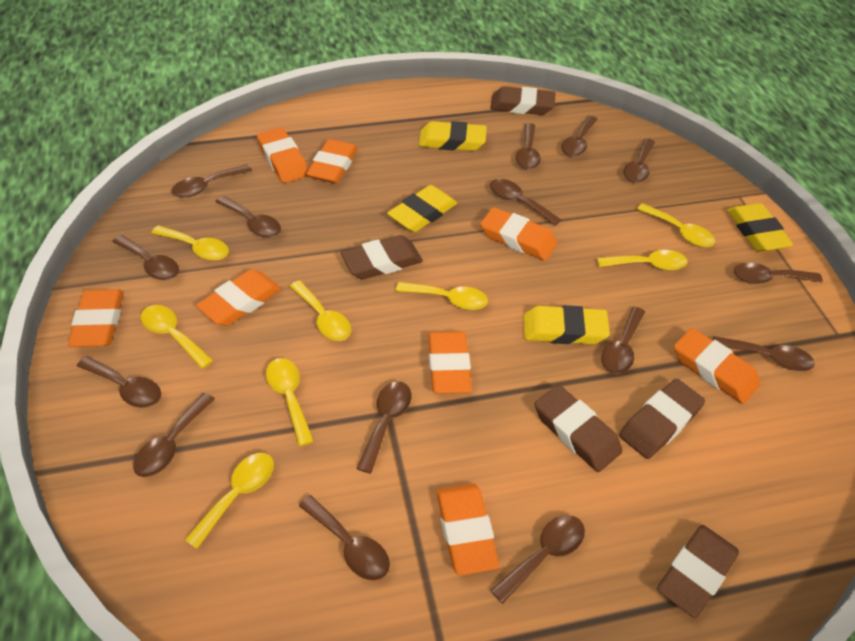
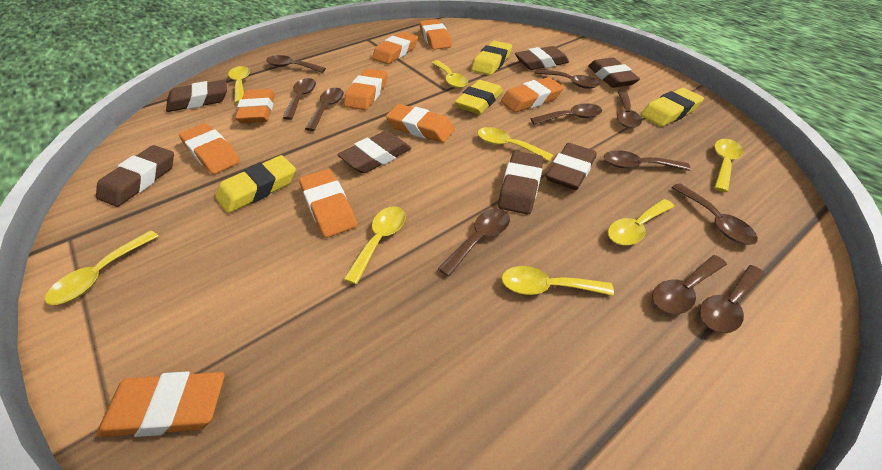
brown eraser: 5 -> 7
brown spoon: 15 -> 11
orange eraser: 8 -> 9

